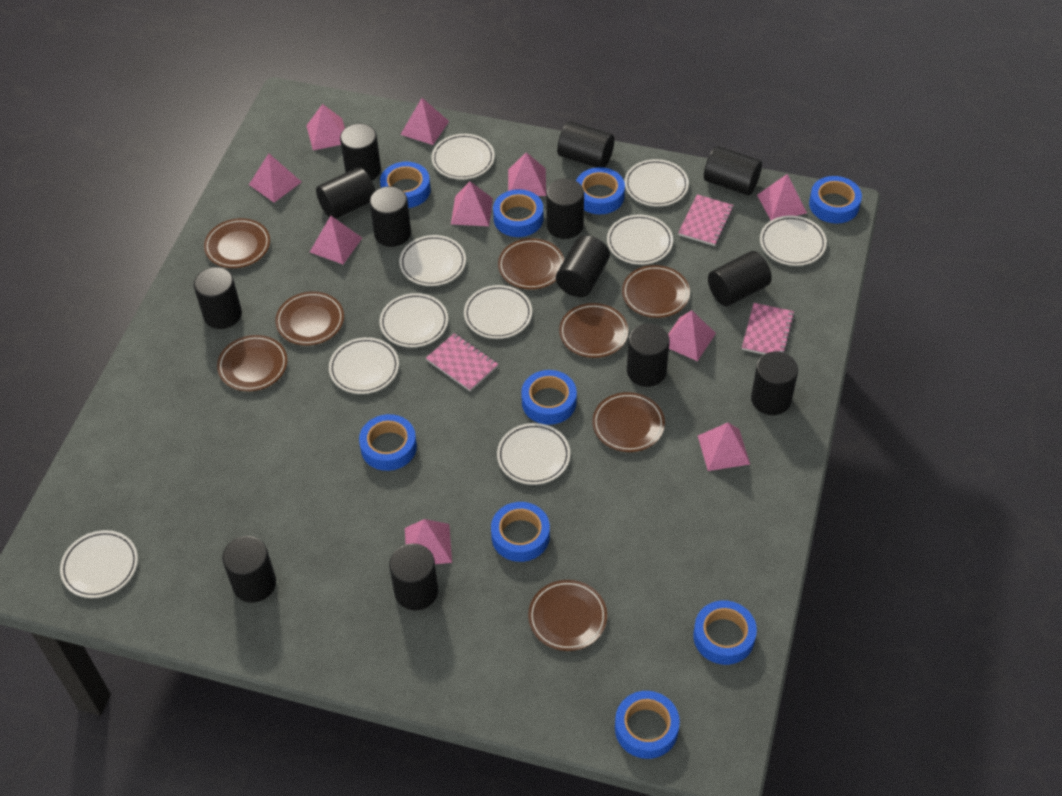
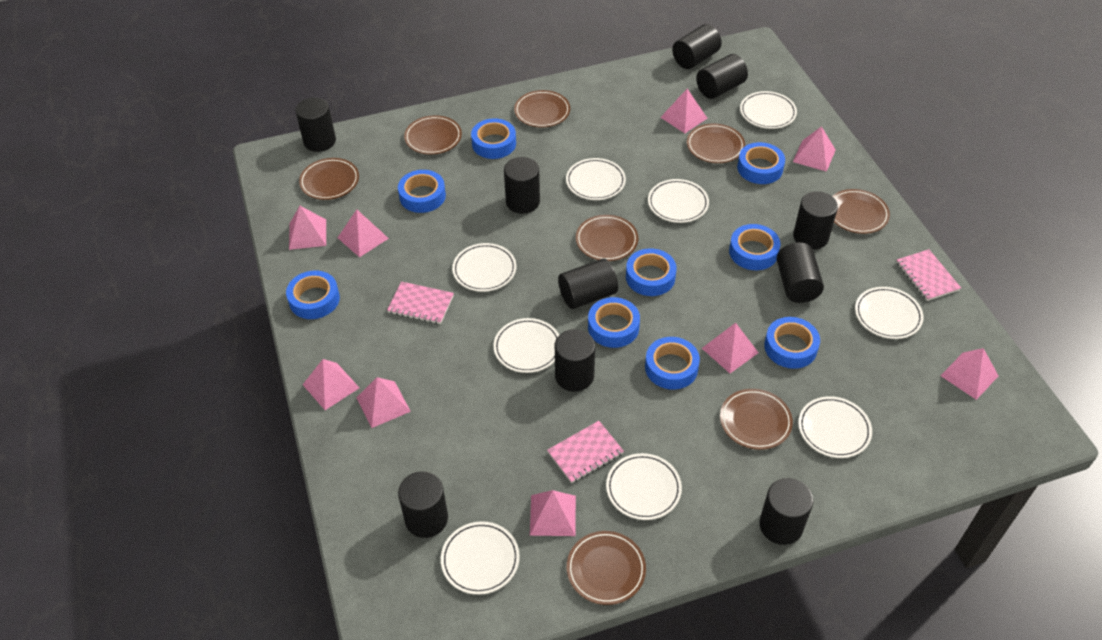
black cylinder: 13 -> 10
pink pyramid: 10 -> 9
white plate: 10 -> 9

